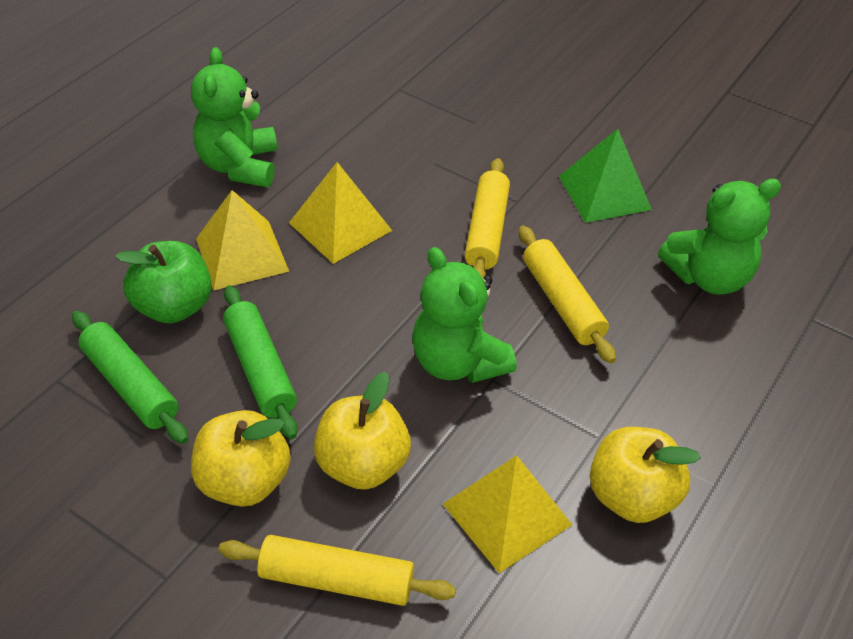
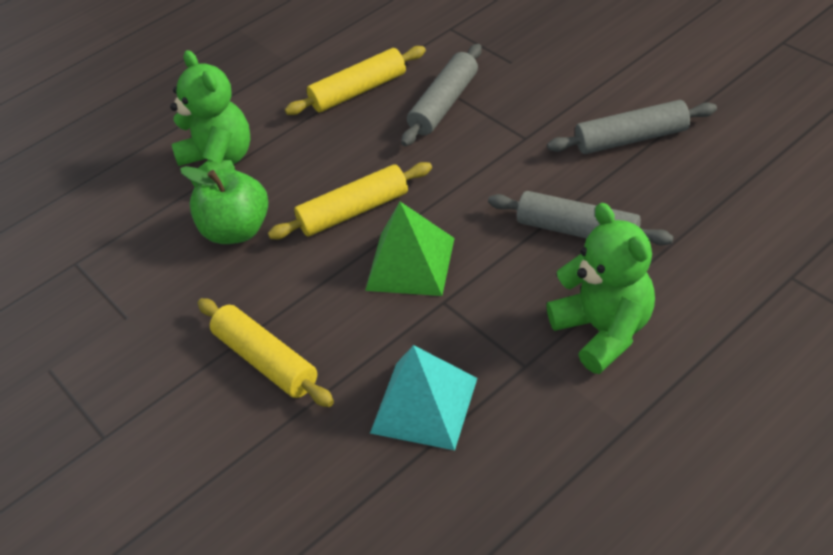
green rolling pin: 2 -> 0
green teddy bear: 3 -> 2
grey rolling pin: 0 -> 3
turquoise pyramid: 0 -> 1
yellow apple: 3 -> 0
yellow pyramid: 3 -> 0

